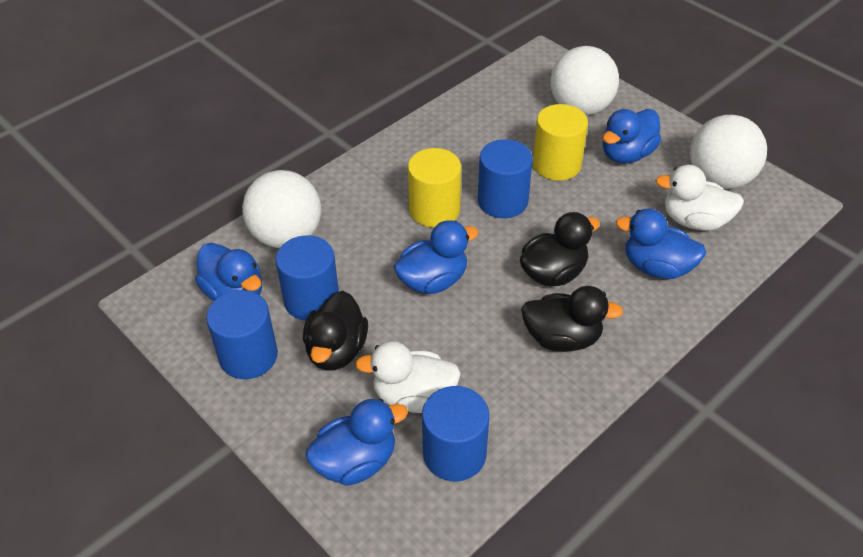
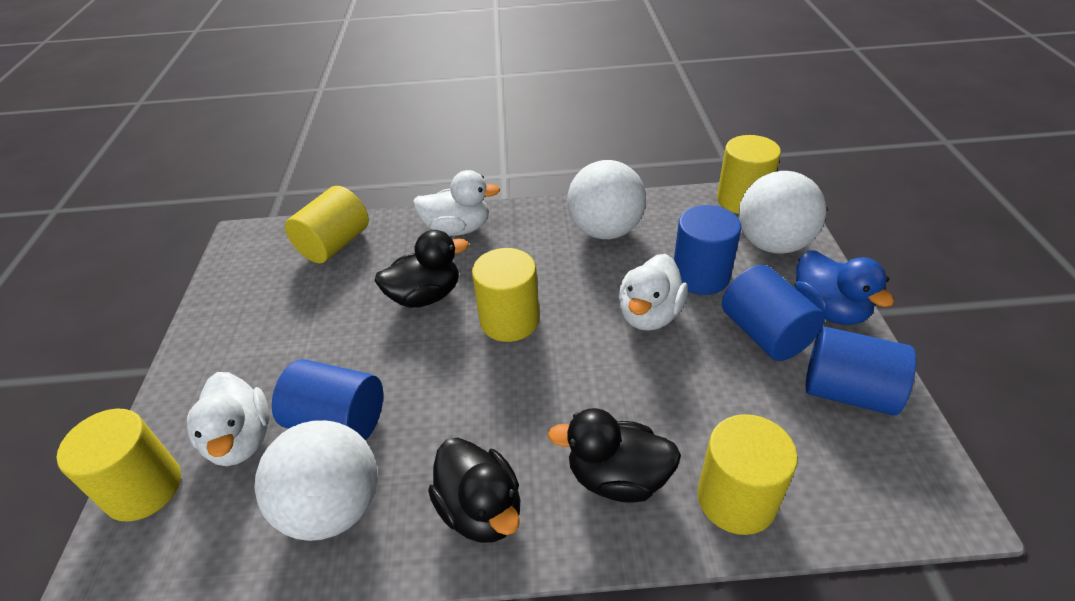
blue duck: 5 -> 1
white duck: 2 -> 3
yellow cylinder: 2 -> 5

